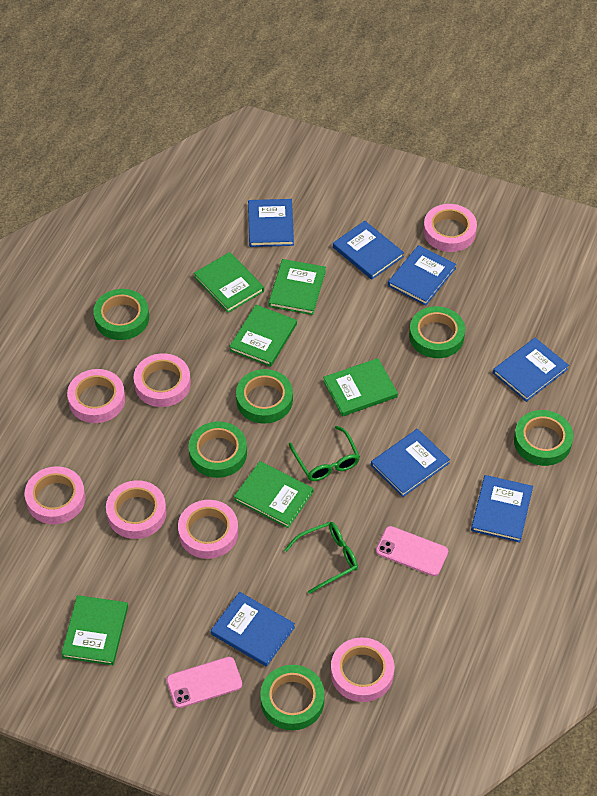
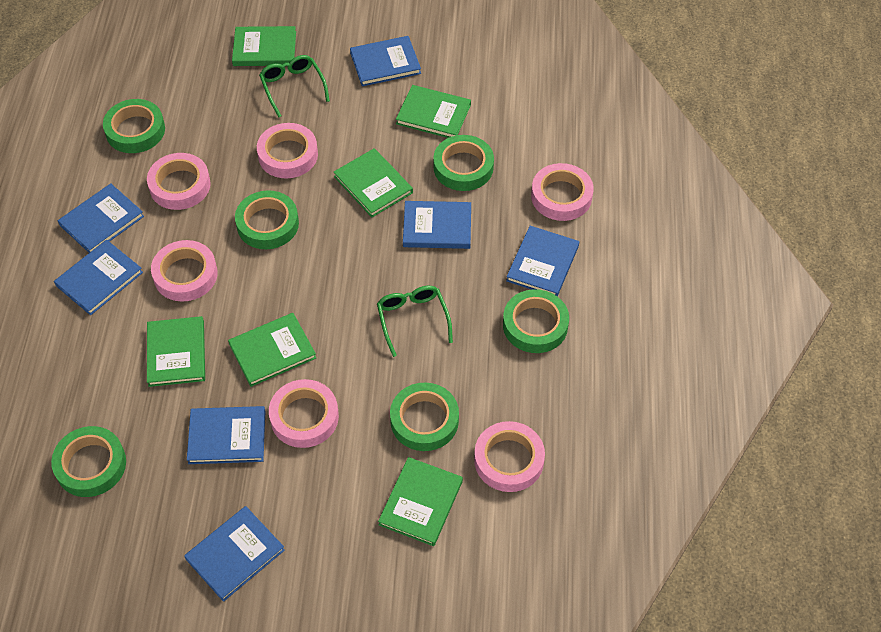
pink phone: 2 -> 0
pink tape: 7 -> 6

